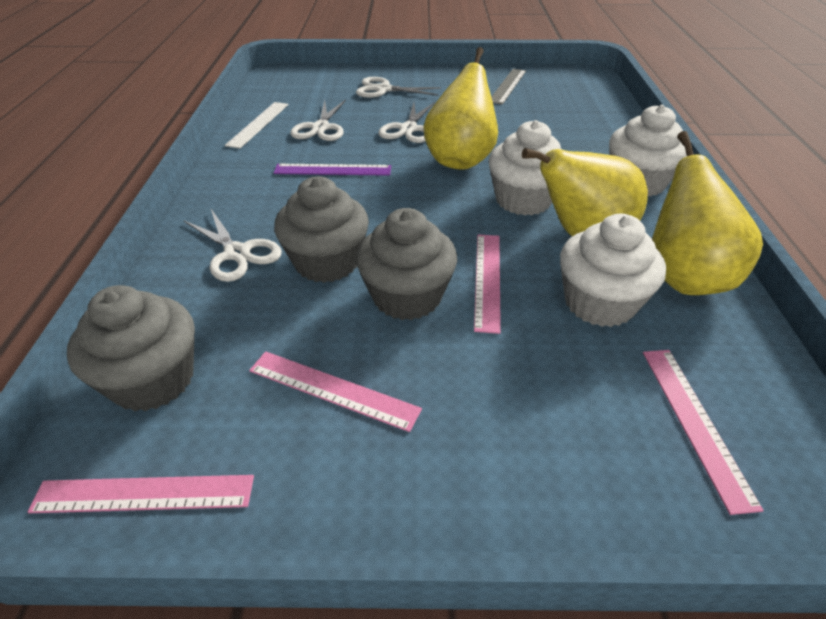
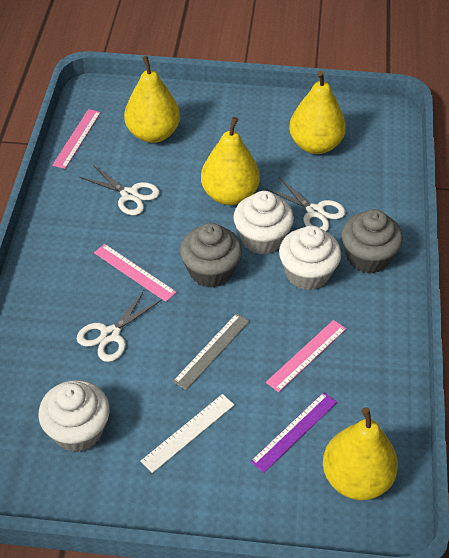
grey cupcake: 3 -> 2
pink ruler: 4 -> 3
white scissors: 4 -> 3
yellow pear: 3 -> 4

